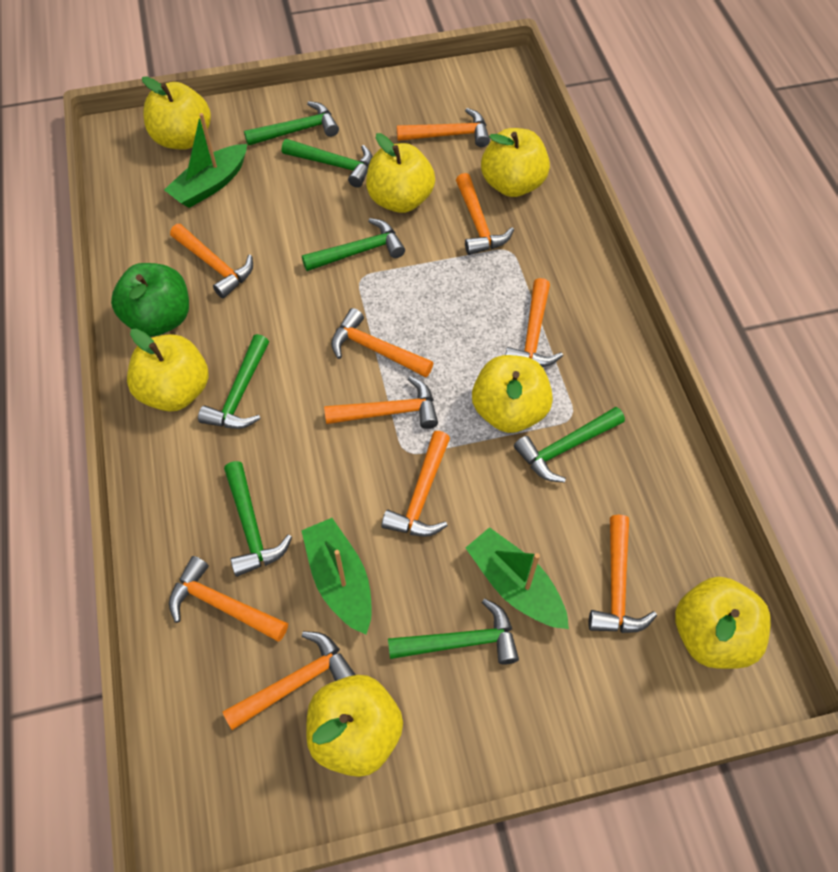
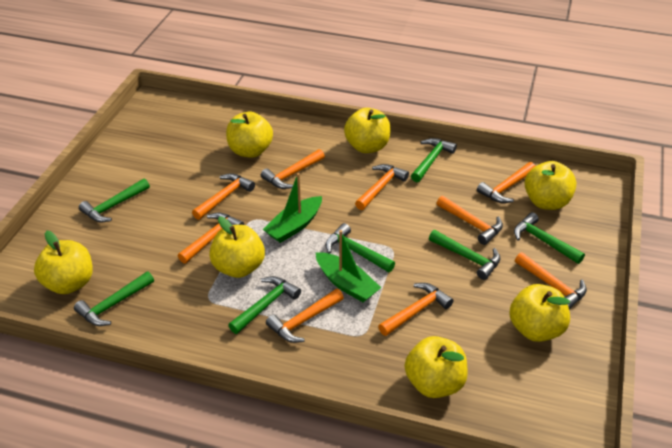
green apple: 1 -> 0
green boat: 3 -> 2
orange hammer: 10 -> 9

